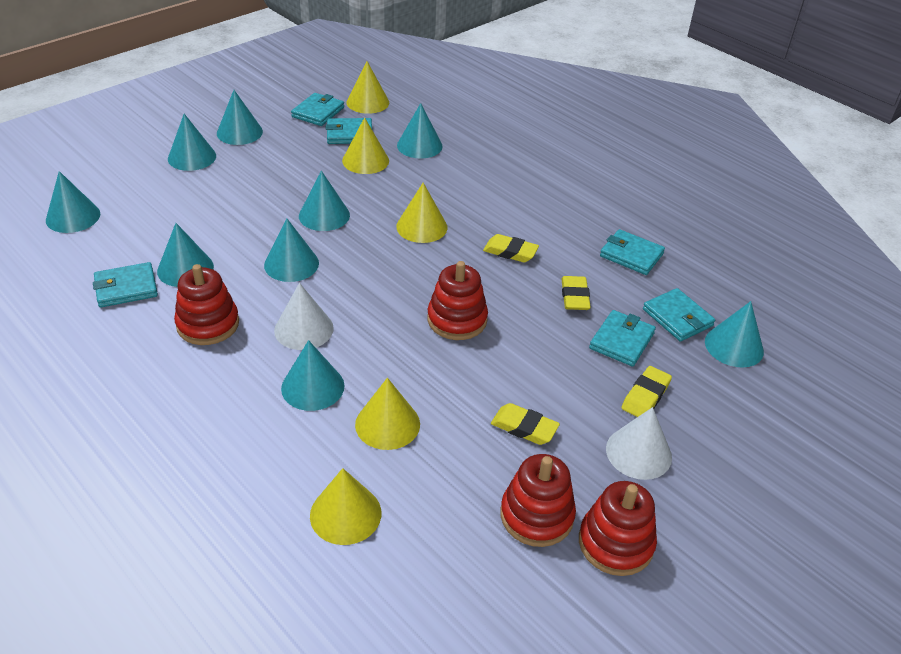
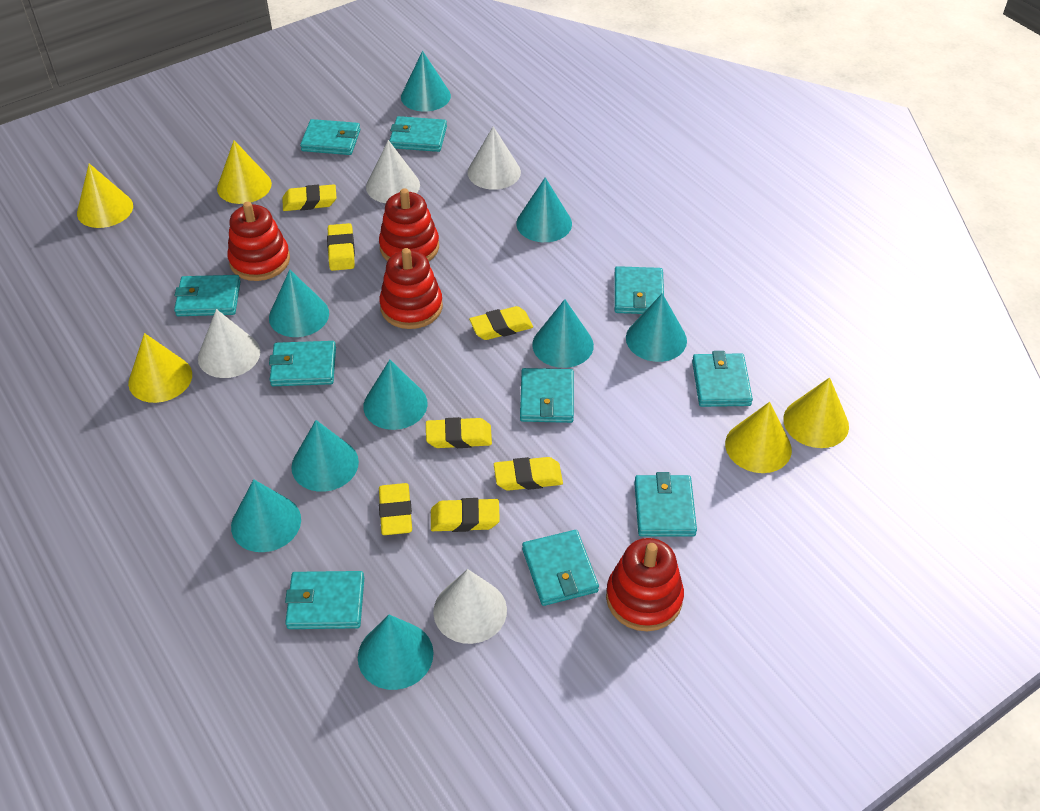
turquoise wallet: 6 -> 10
white cone: 2 -> 4
yellow eraser: 4 -> 7

